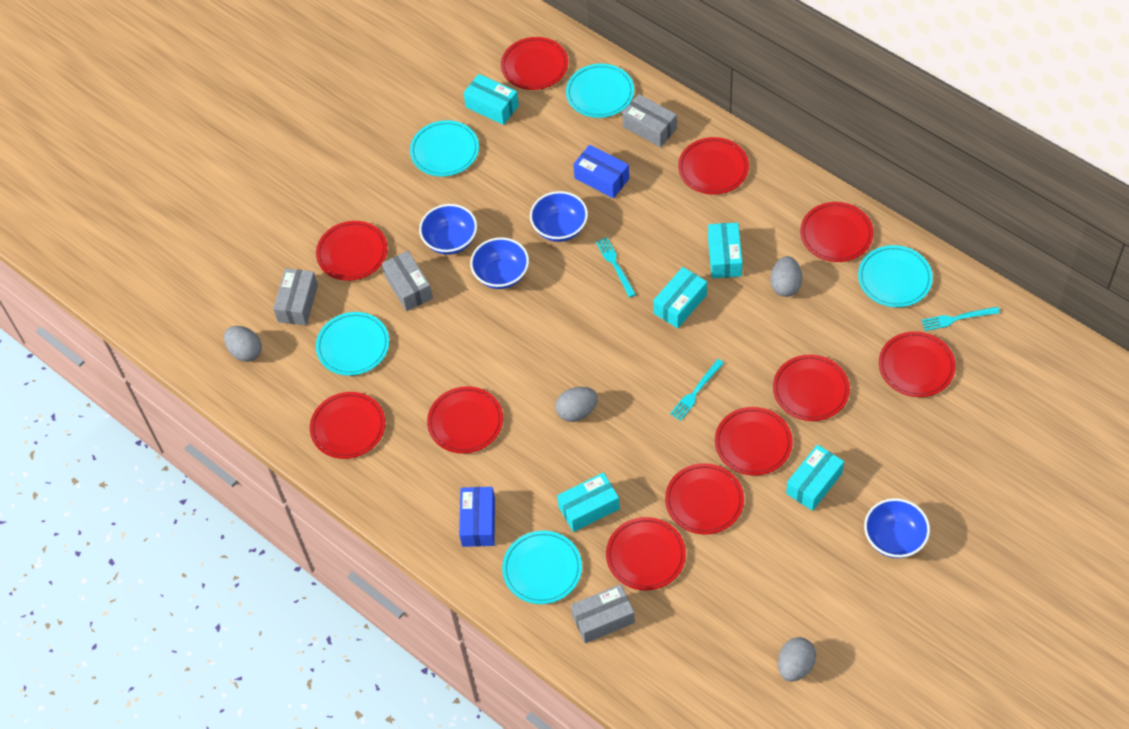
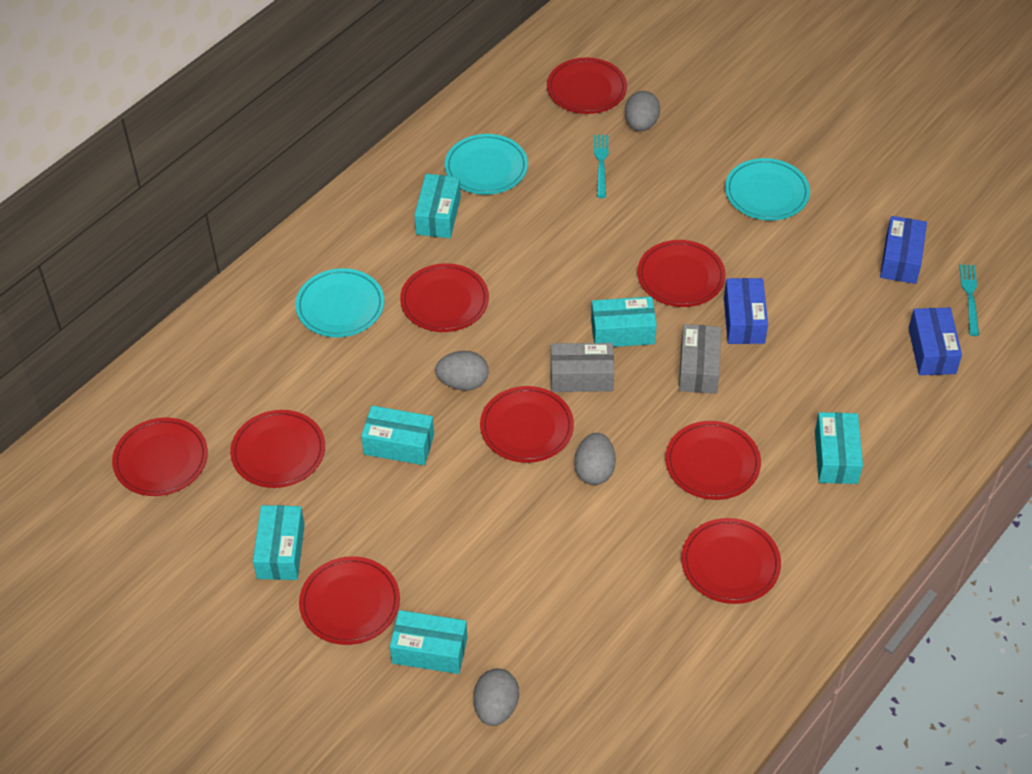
blue bowl: 4 -> 0
blue box: 2 -> 3
grey box: 4 -> 2
red plate: 11 -> 9
turquoise box: 5 -> 6
turquoise fork: 3 -> 2
turquoise plate: 5 -> 3

